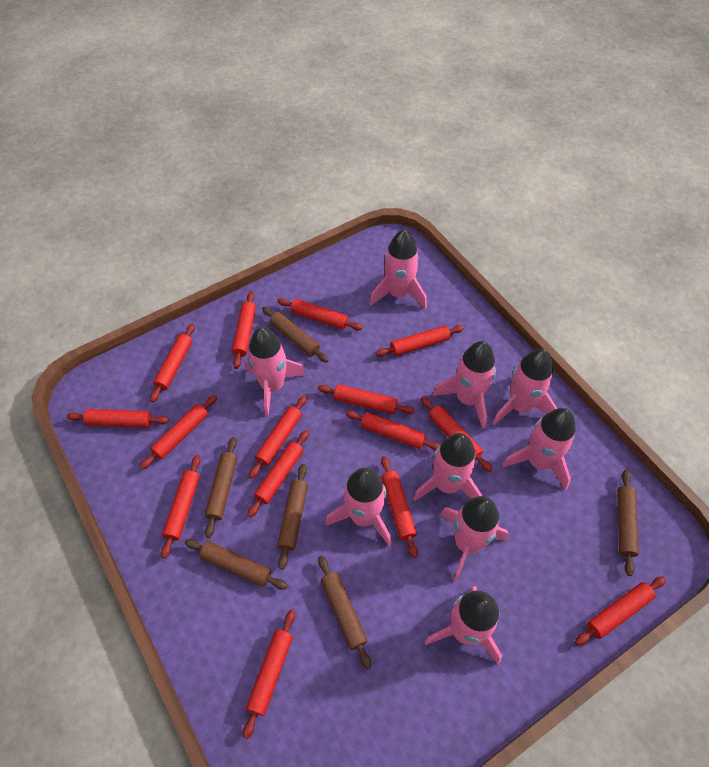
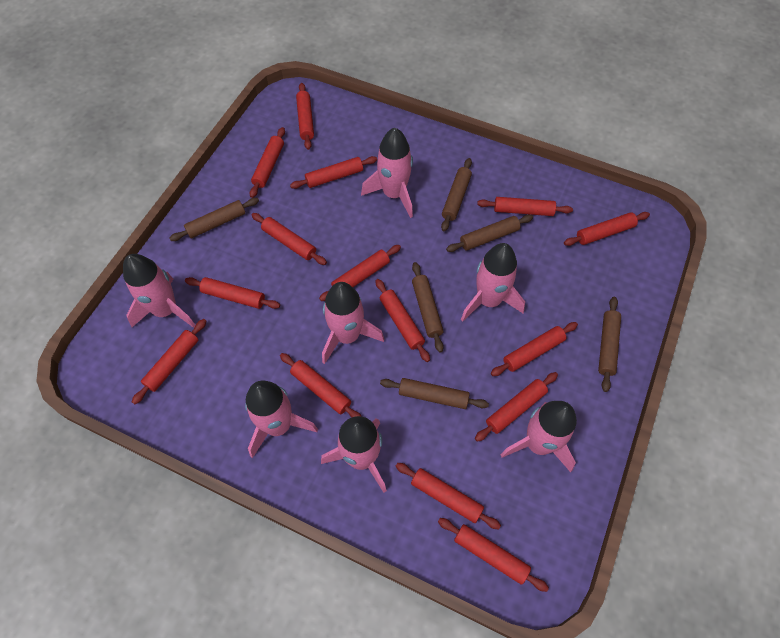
pink rocket: 9 -> 7

